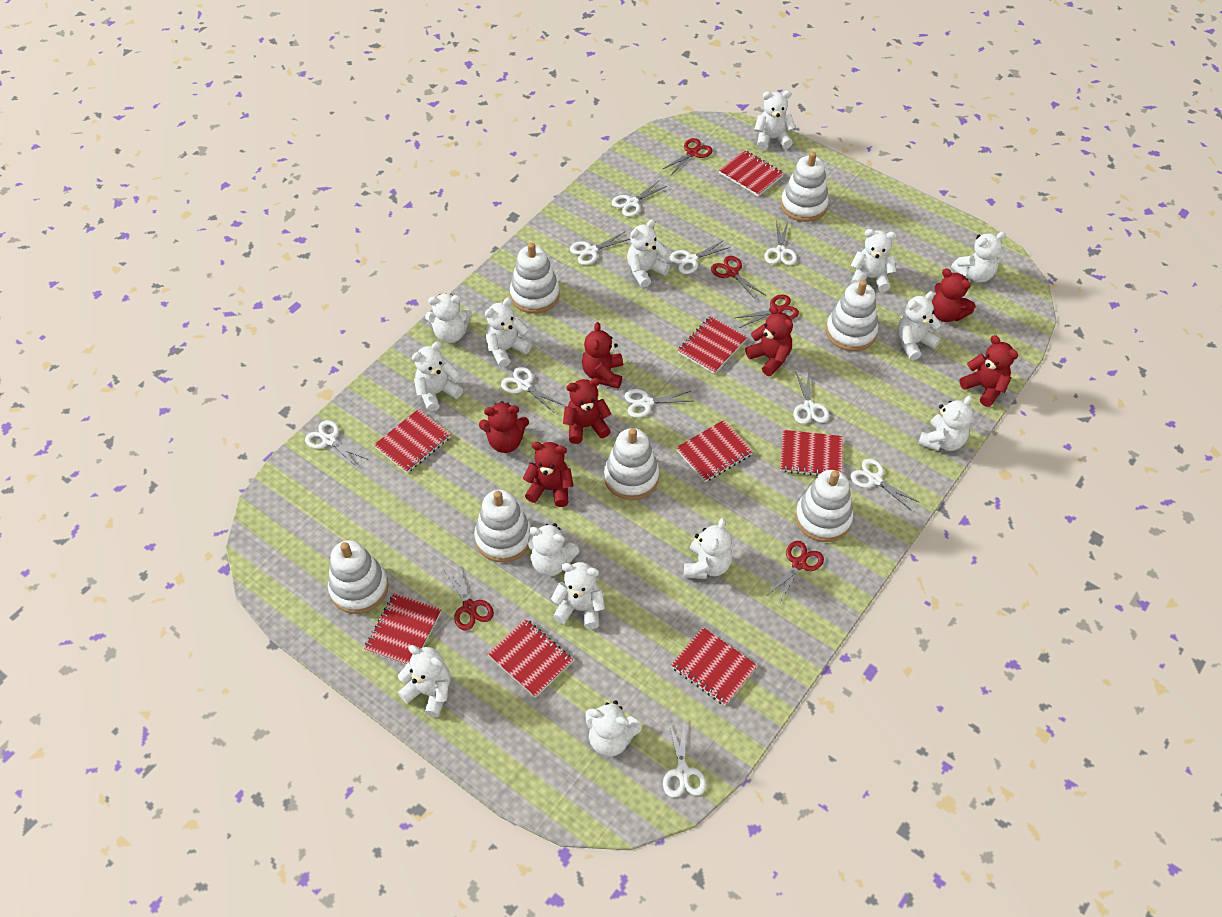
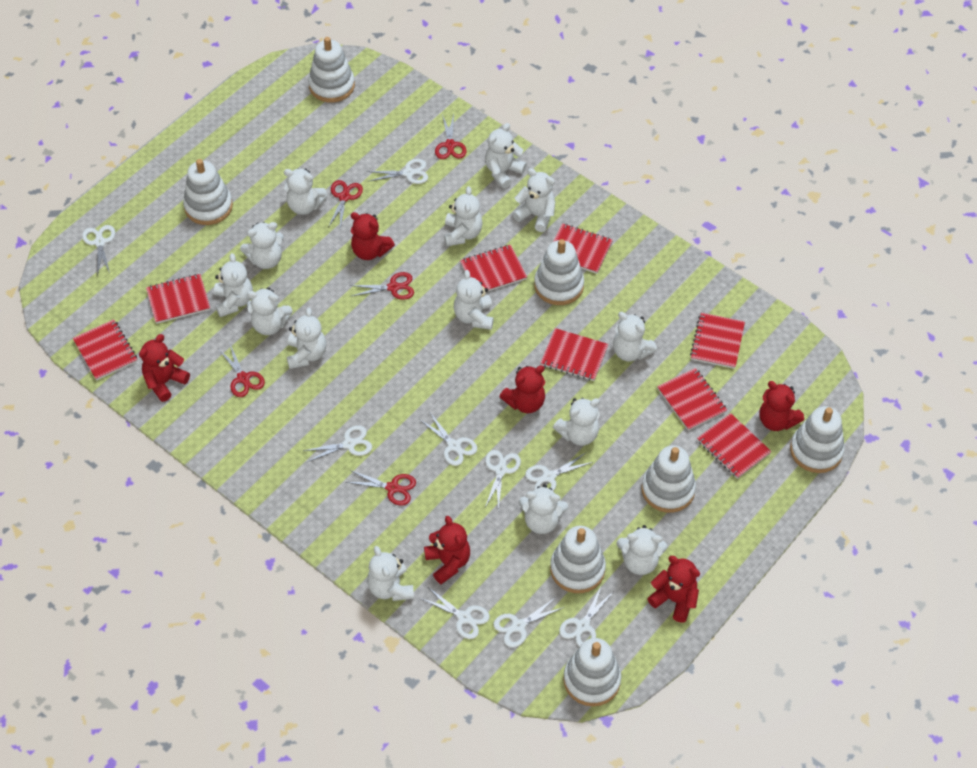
red teddy bear: 7 -> 6
white scissors: 10 -> 9

